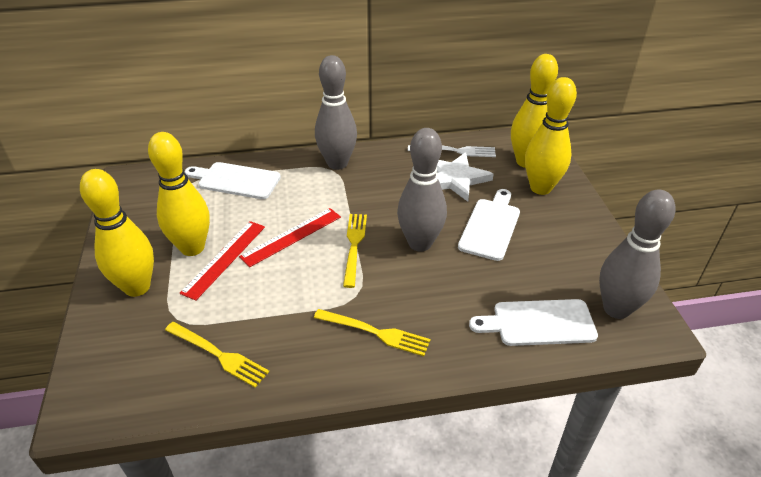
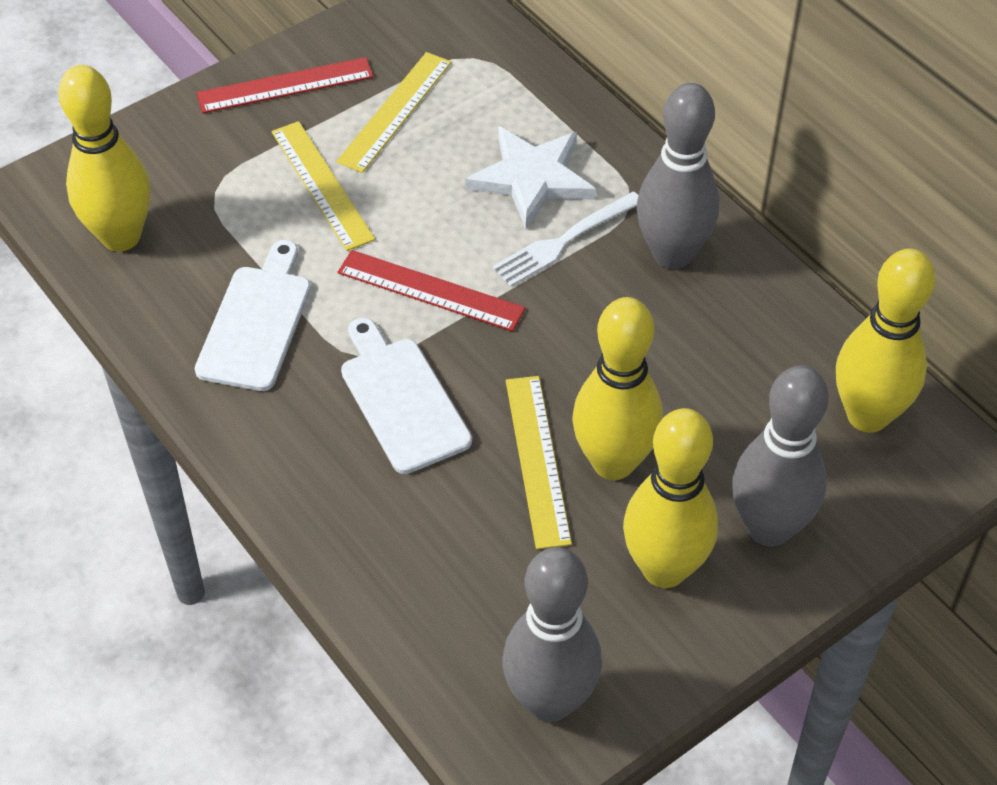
white cutting board: 3 -> 2
yellow fork: 3 -> 0
yellow ruler: 0 -> 3

